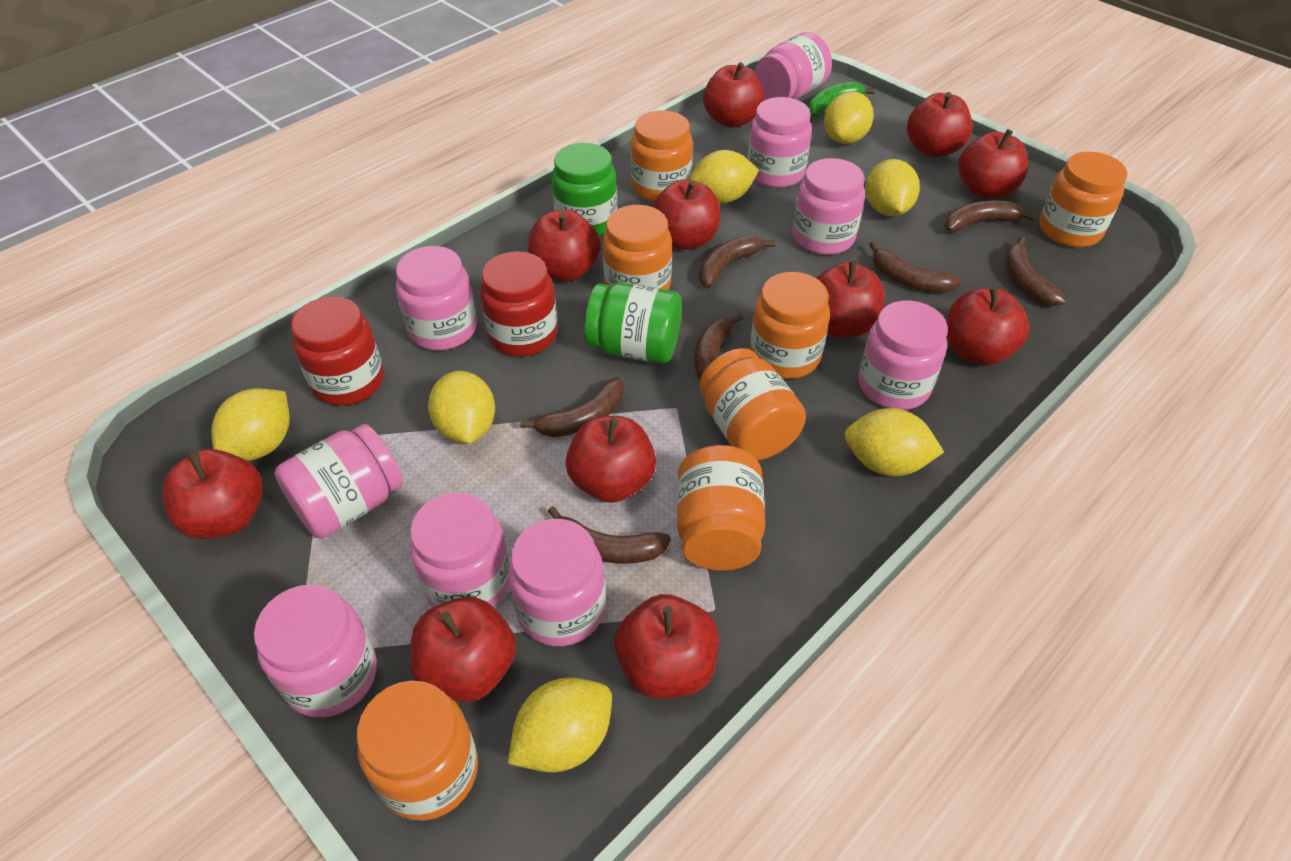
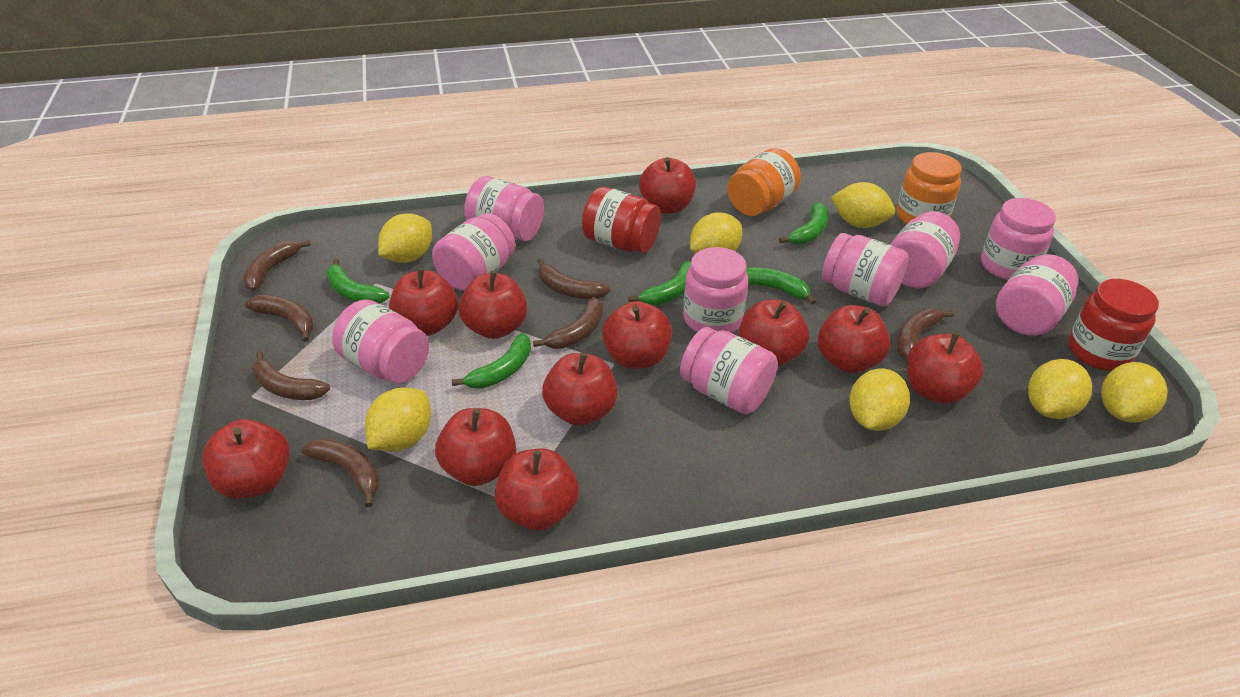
green banana: 1 -> 5
green jar: 2 -> 0
orange jar: 7 -> 2

